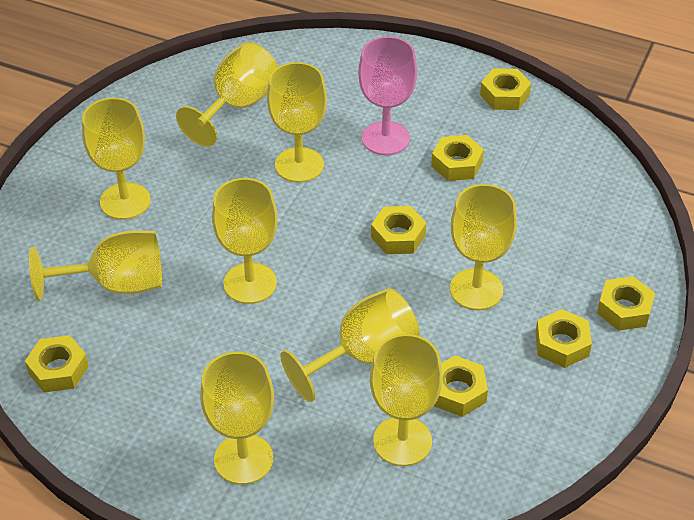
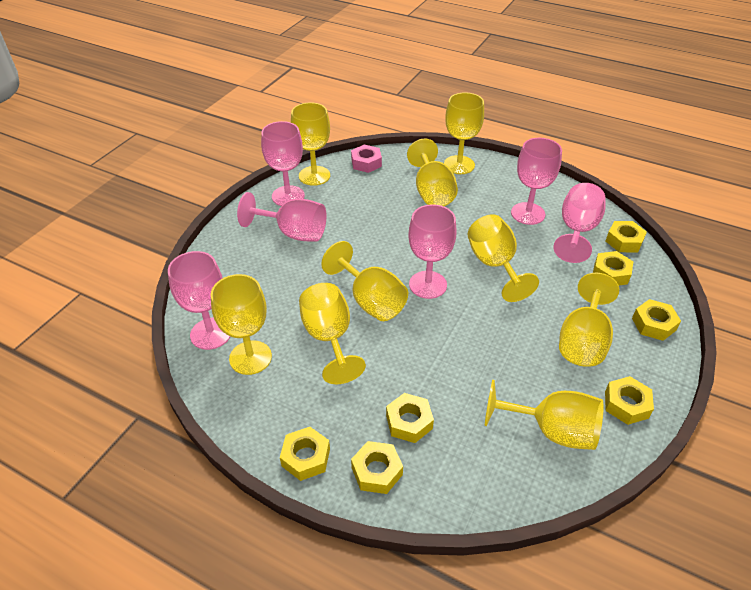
pink goblet: 1 -> 6
pink nut: 0 -> 1

